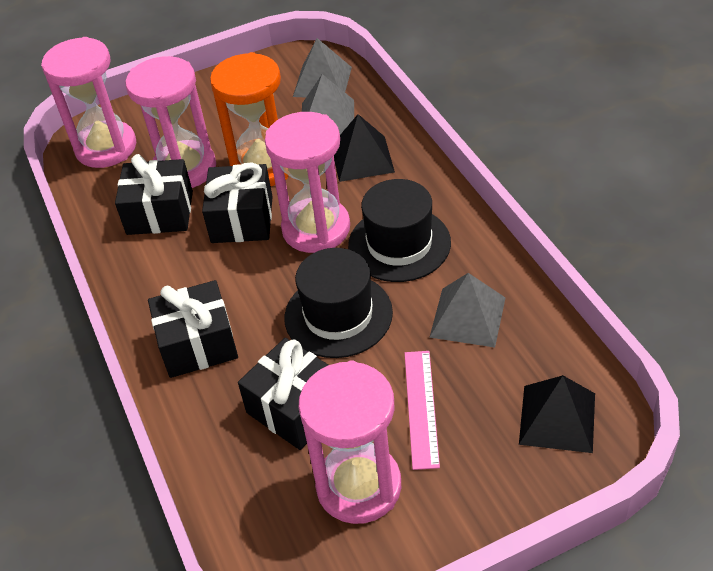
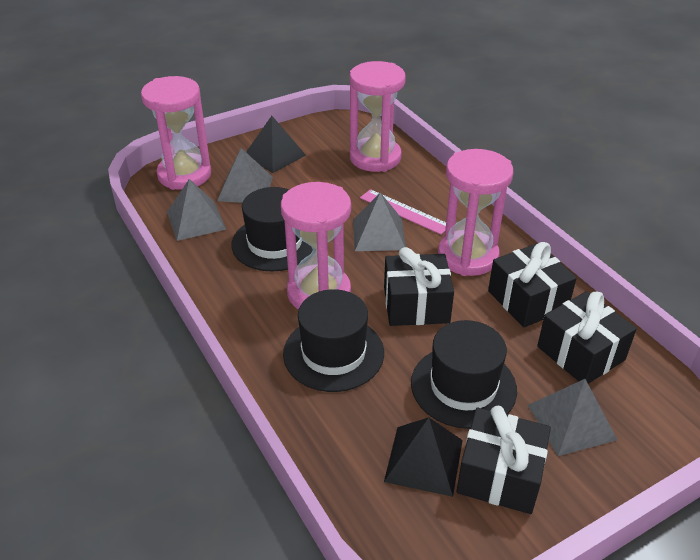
black hat: 2 -> 3
grey pyramid: 3 -> 4
orange hourglass: 1 -> 0

